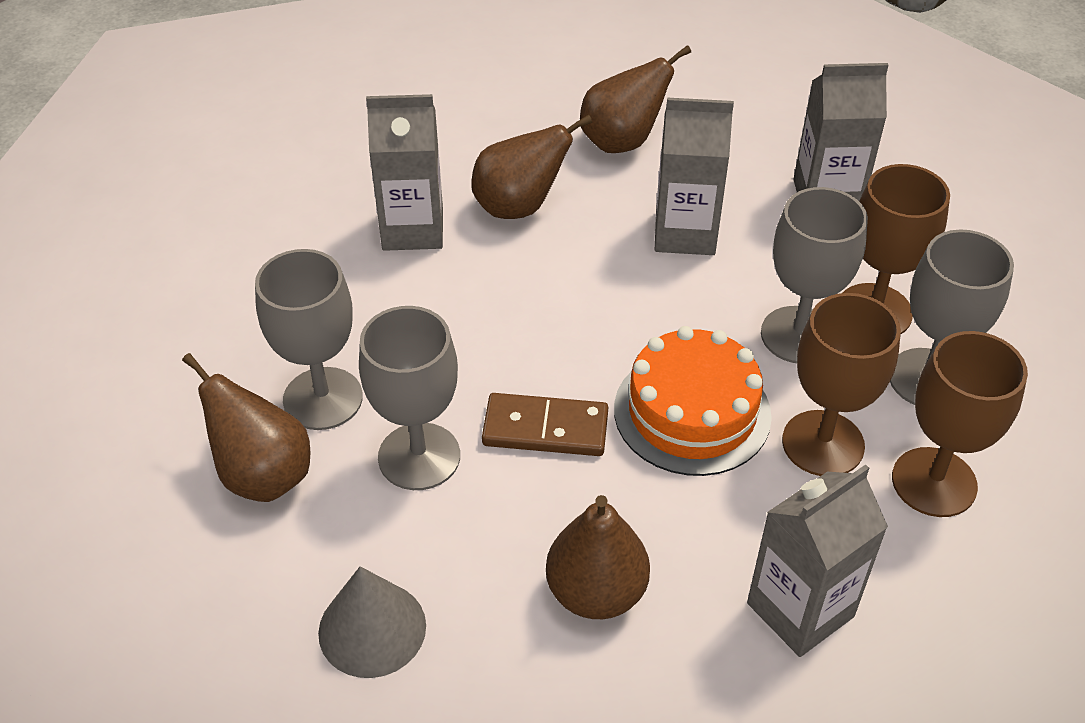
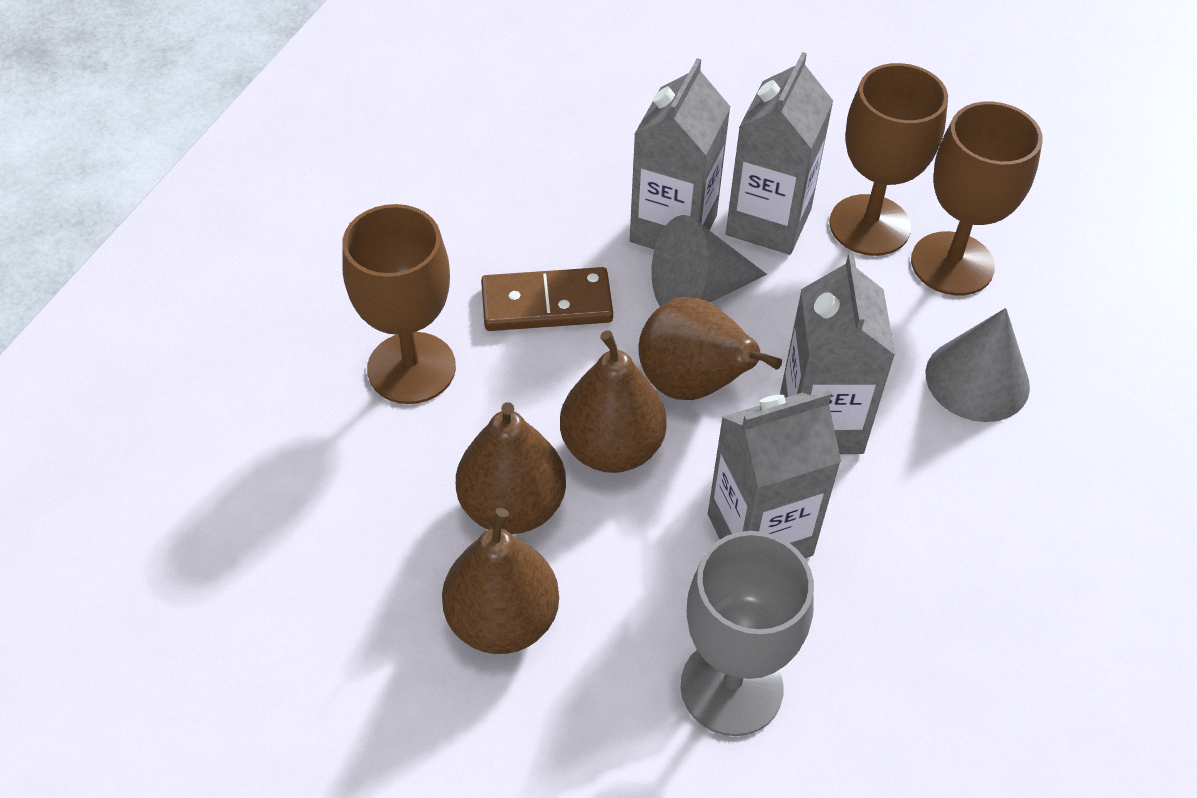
grey cone: 1 -> 2
grey goblet: 4 -> 1
orange cake: 1 -> 0

